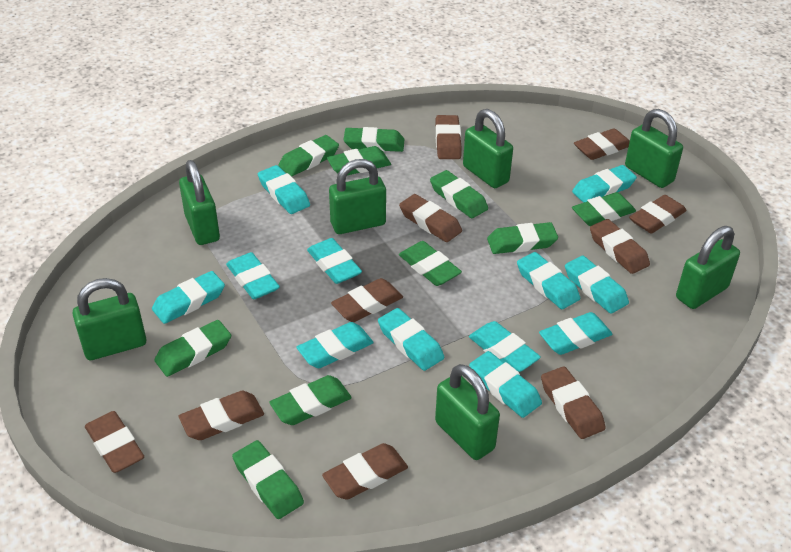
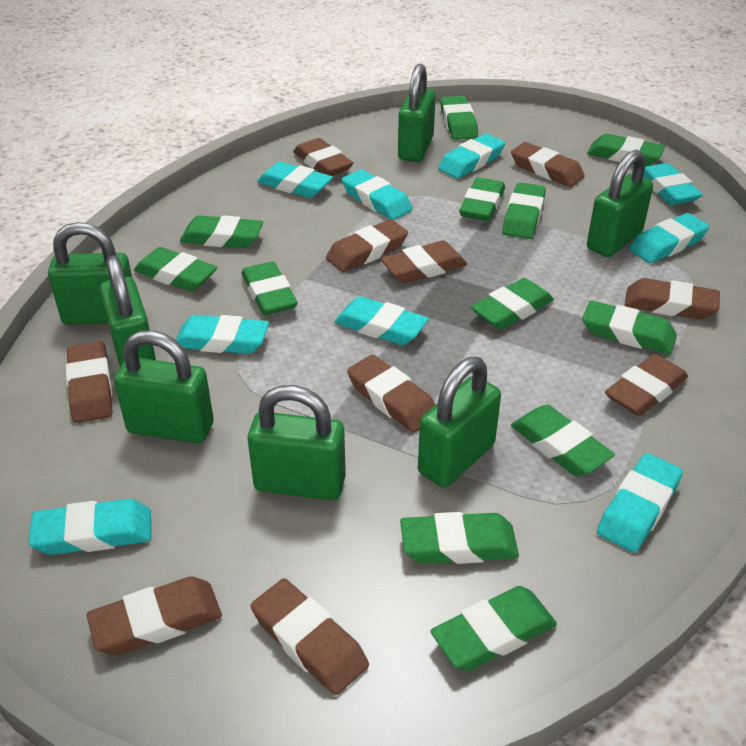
green eraser: 10 -> 12
turquoise eraser: 12 -> 9

